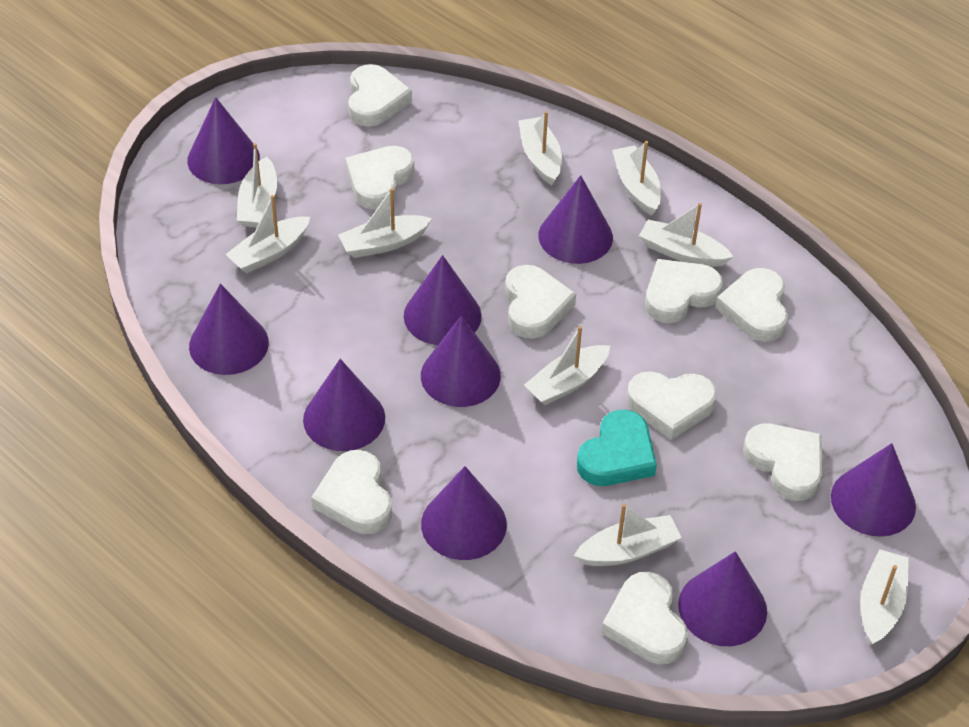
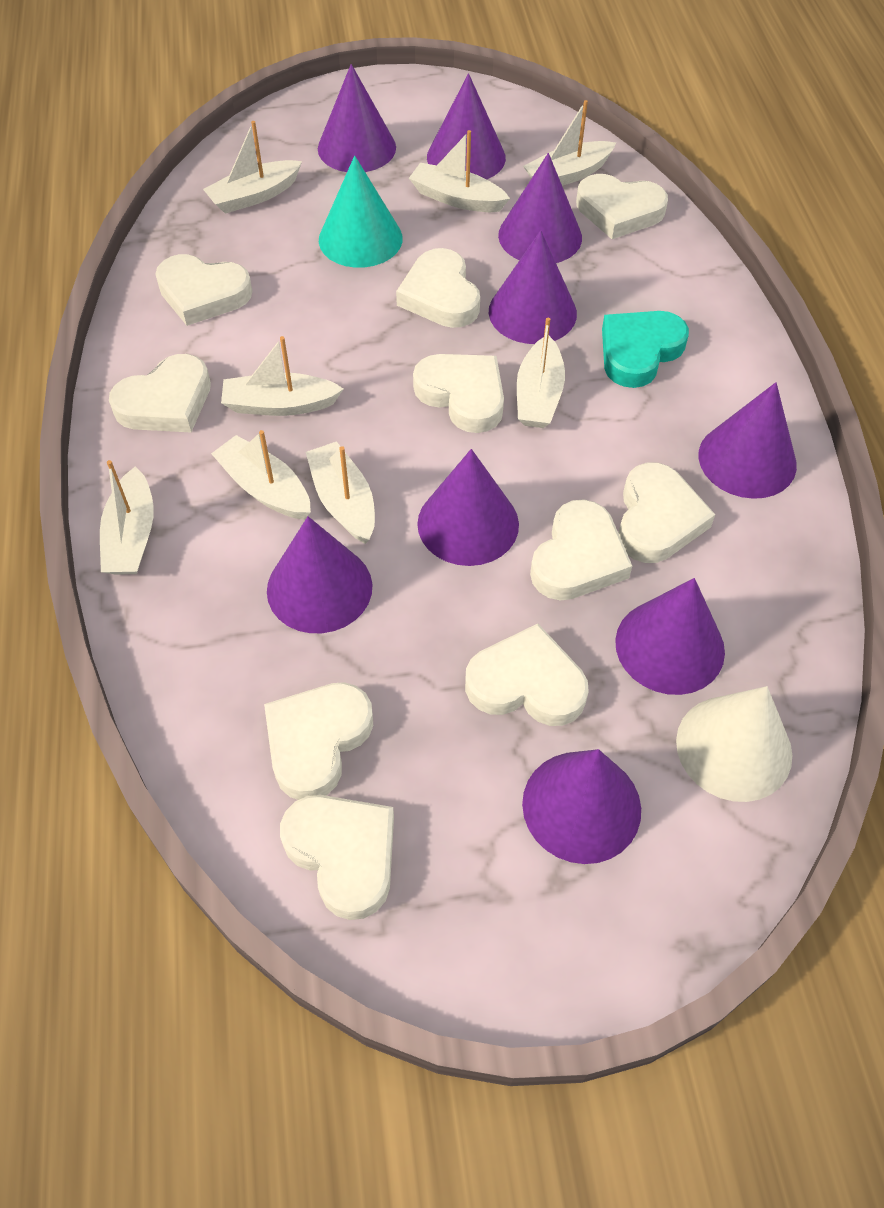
turquoise cone: 0 -> 1
white boat: 9 -> 8
white cone: 0 -> 1
white heart: 9 -> 10

